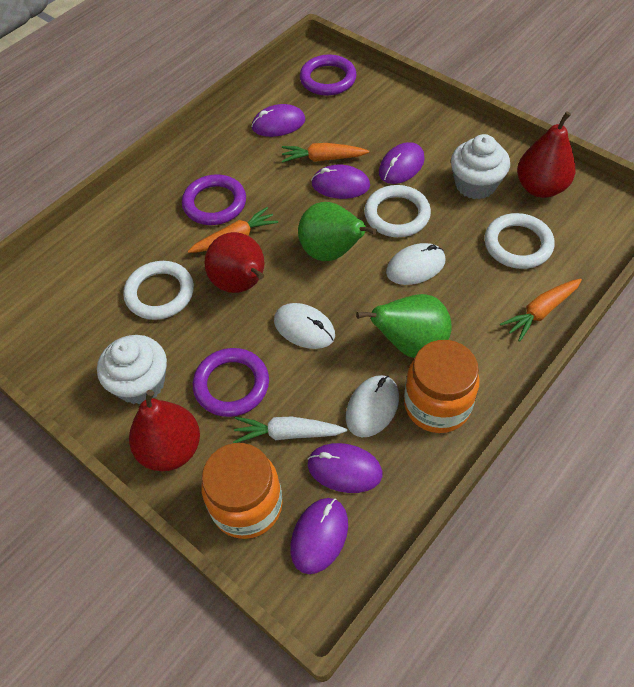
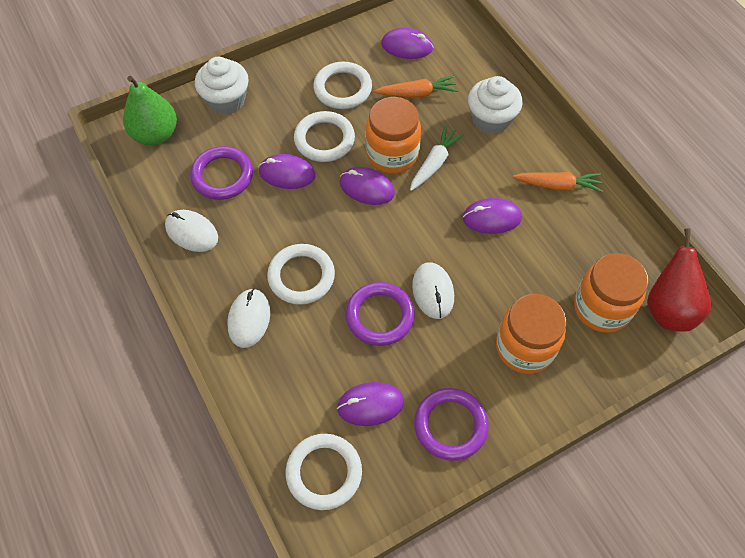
green pear: 2 -> 1
orange carrot: 3 -> 2
orange jar: 2 -> 3
red pear: 3 -> 1
white ring: 3 -> 4

